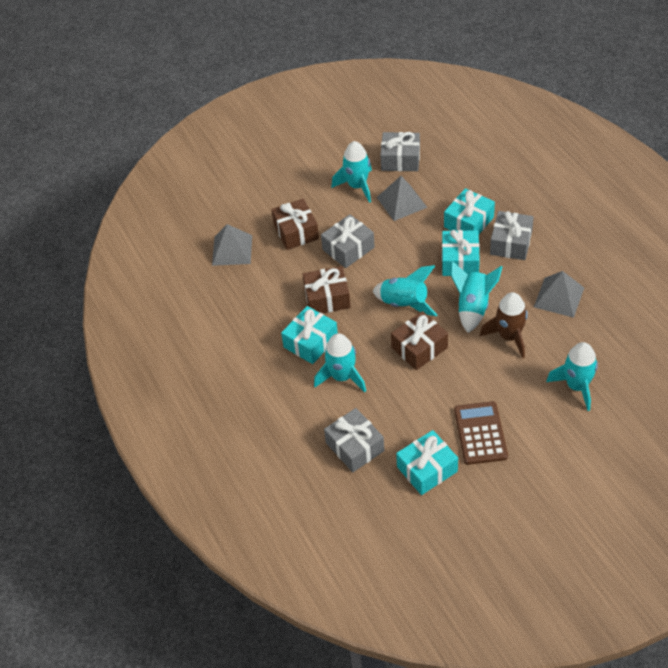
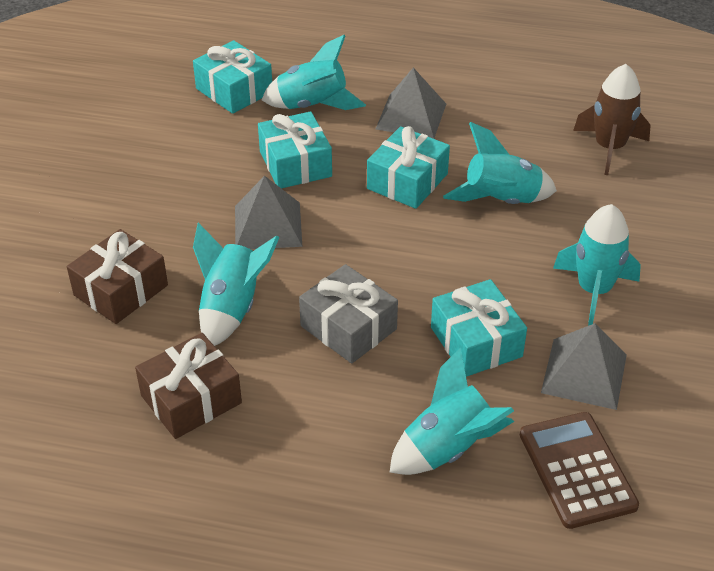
brown gift: 3 -> 2
grey gift: 4 -> 1

